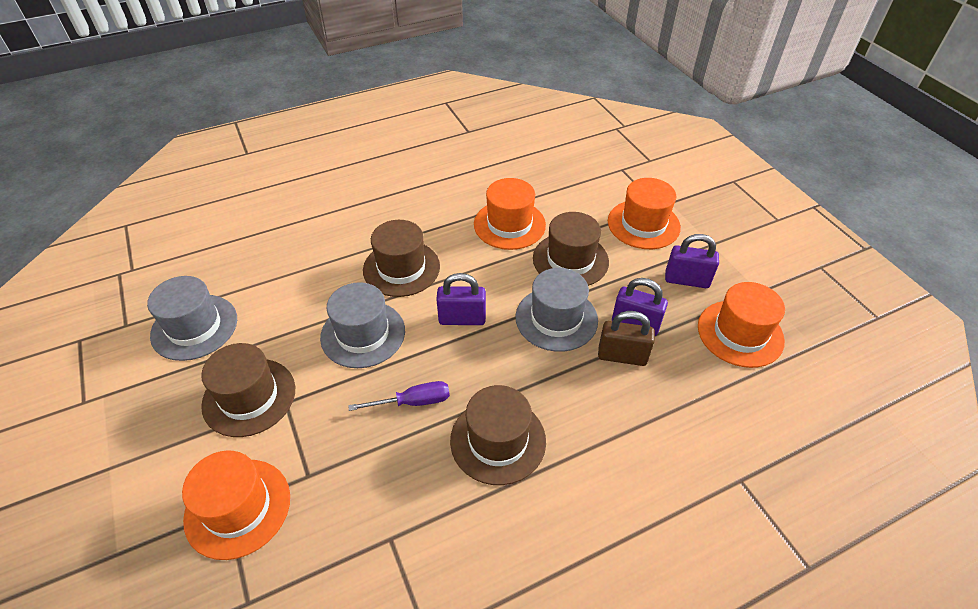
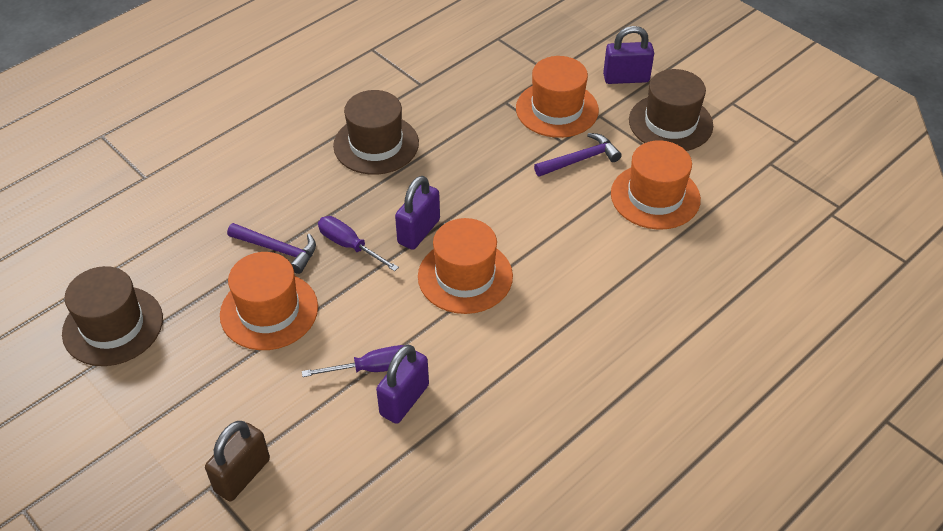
brown hat: 4 -> 3
grey hat: 3 -> 0
purple hammer: 0 -> 2
purple screwdriver: 1 -> 2

